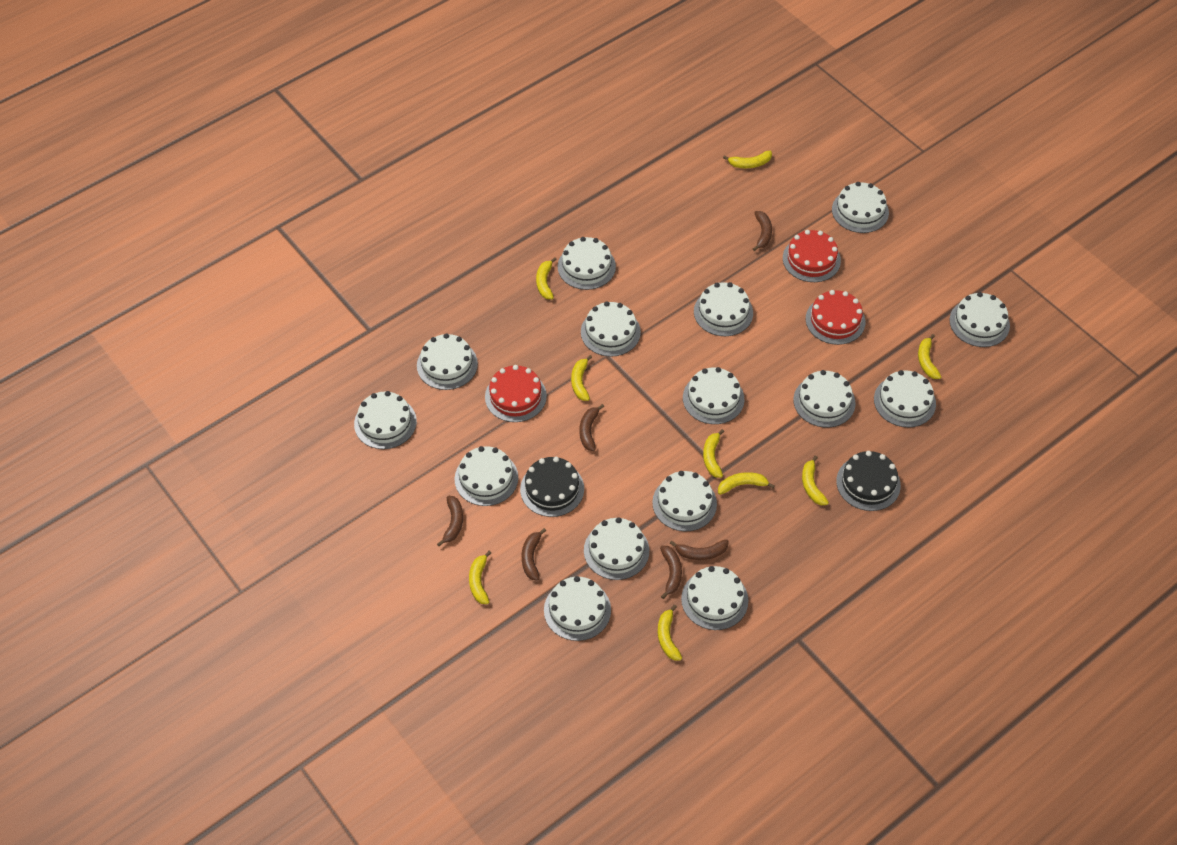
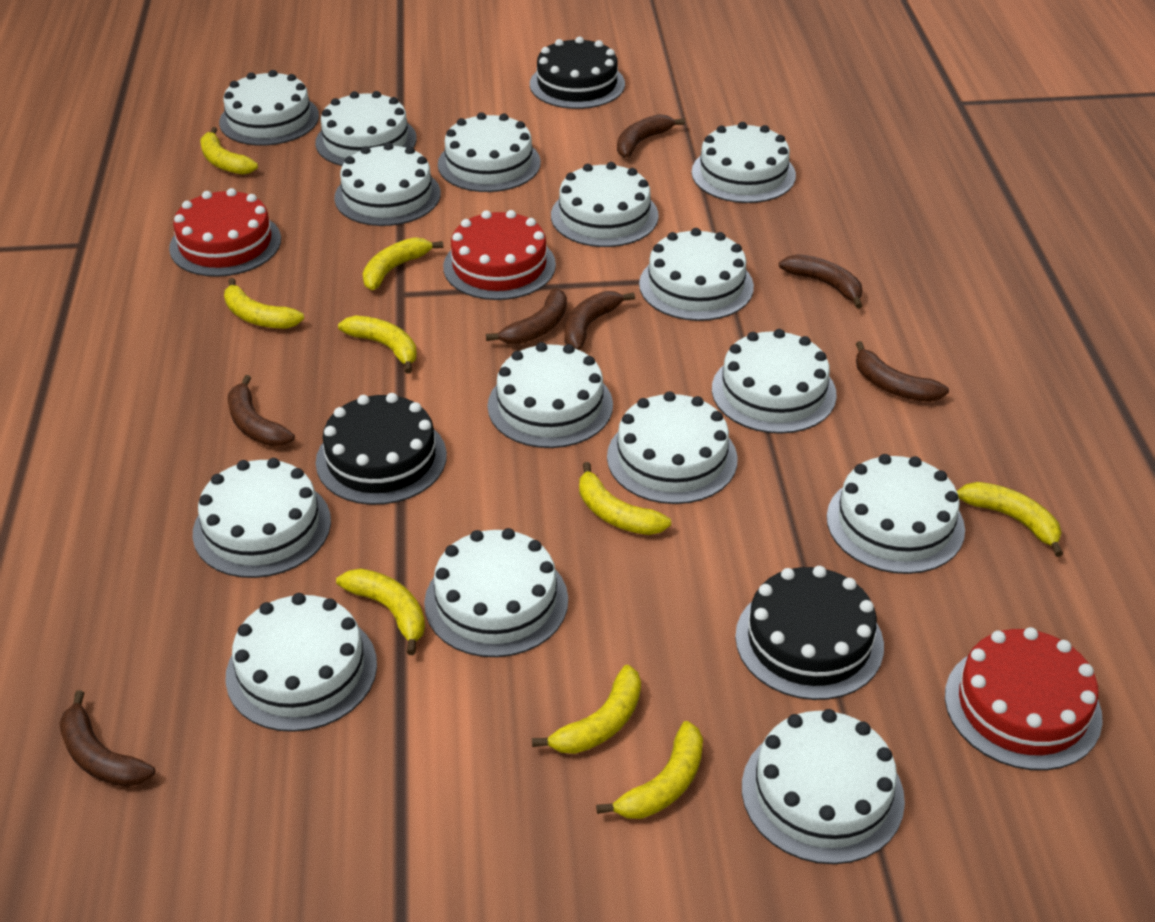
black cake: 2 -> 3
brown banana: 6 -> 7

